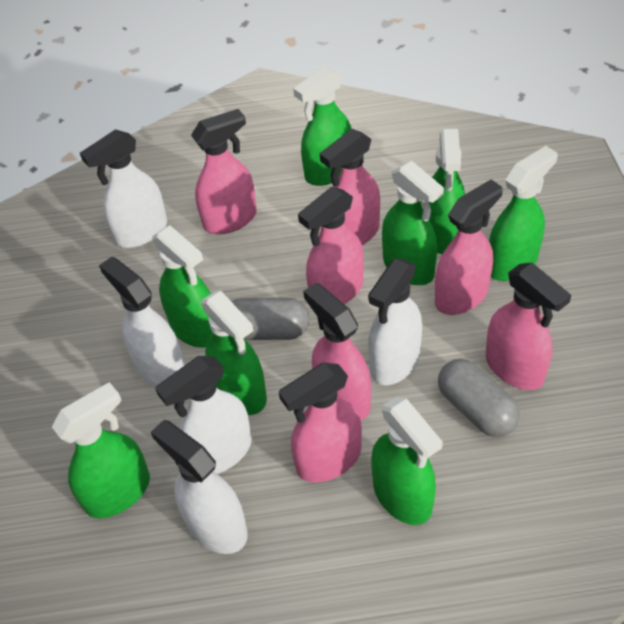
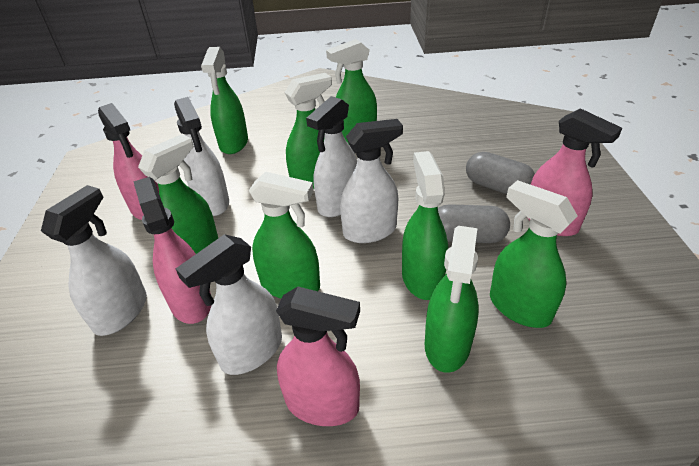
pink spray bottle: 7 -> 4

